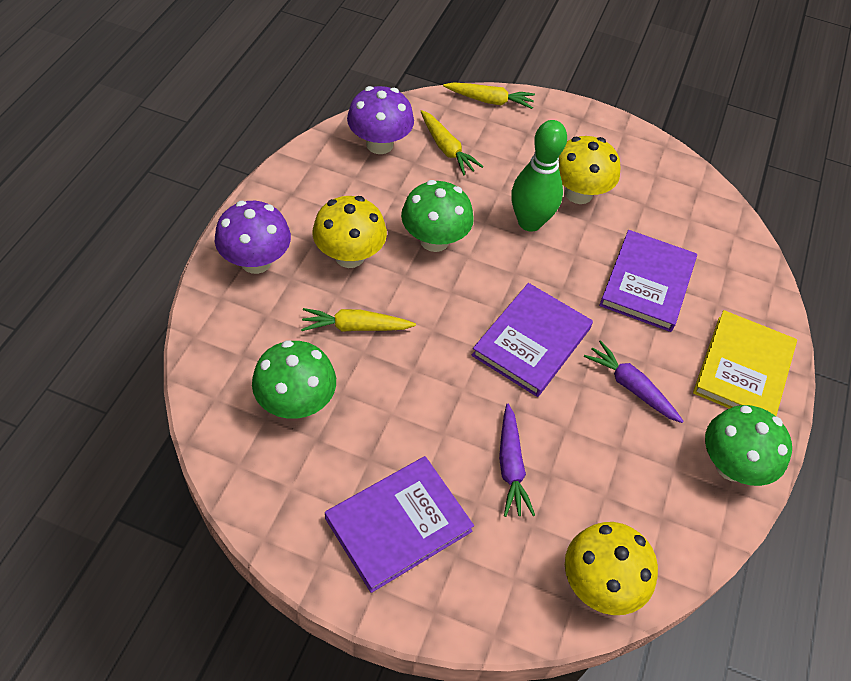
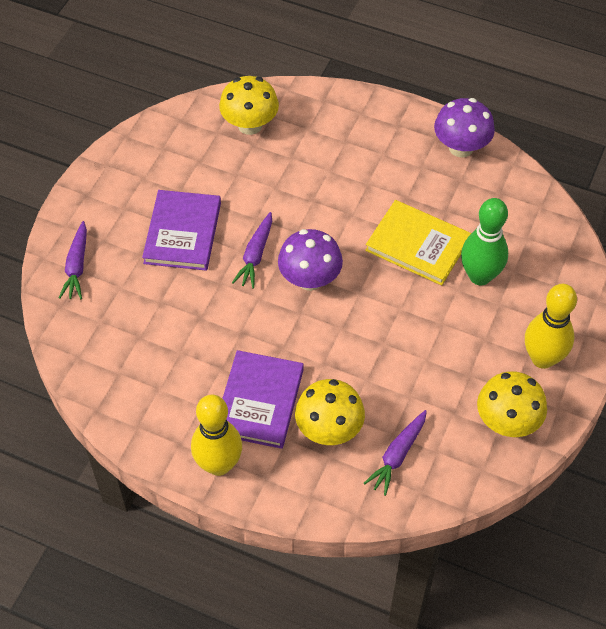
green mushroom: 3 -> 0
purple book: 3 -> 2
purple carrot: 2 -> 3
yellow bowling pin: 0 -> 2
yellow carrot: 3 -> 0

